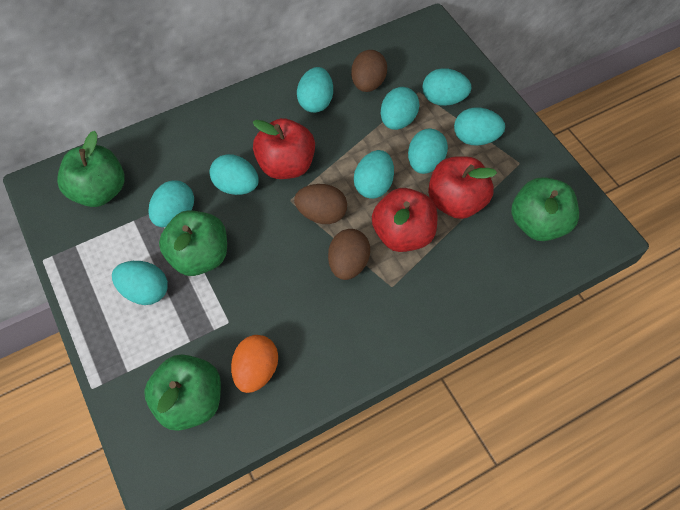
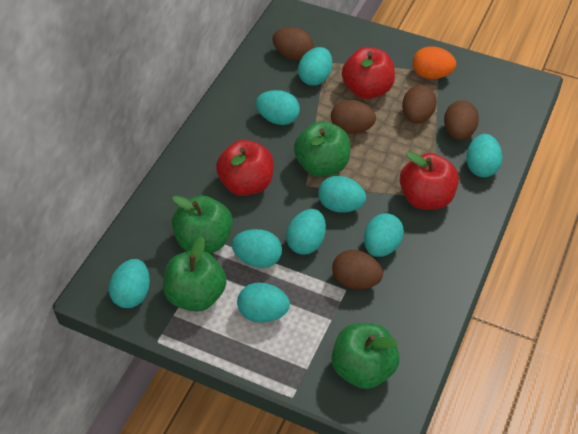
brown egg: 3 -> 5

